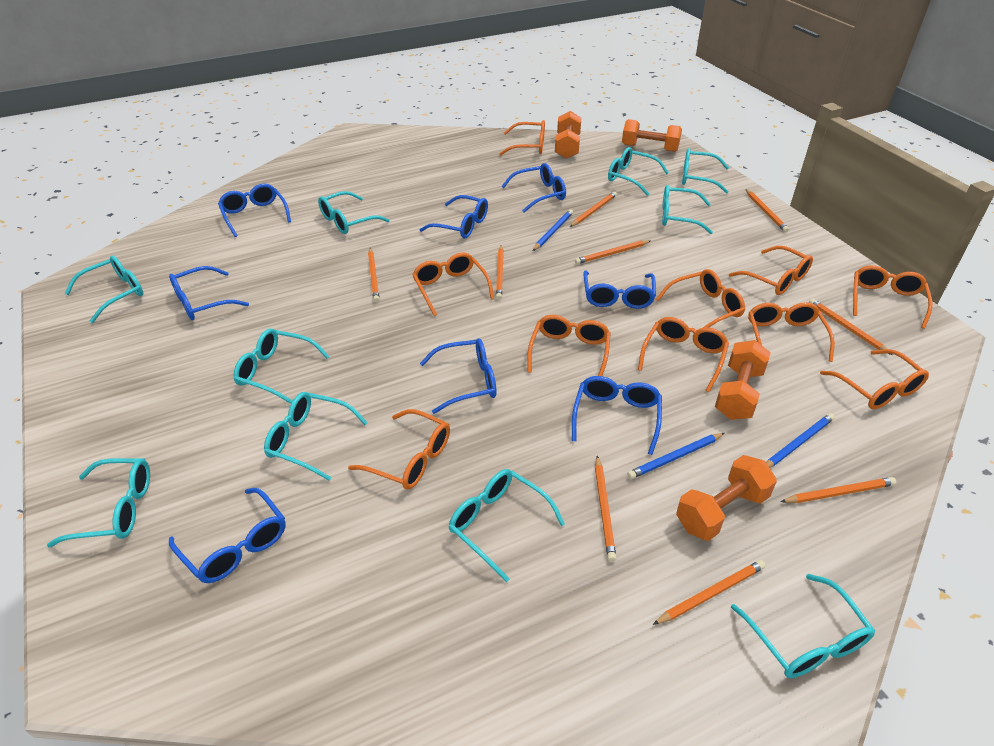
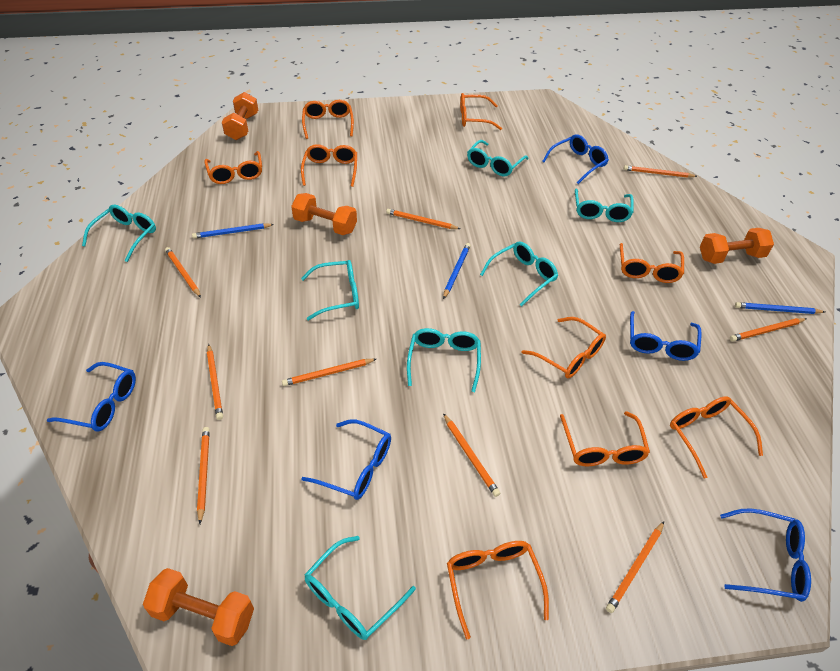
blue glasses: 8 -> 5
orange glasses: 10 -> 9
turquoise glasses: 10 -> 7

